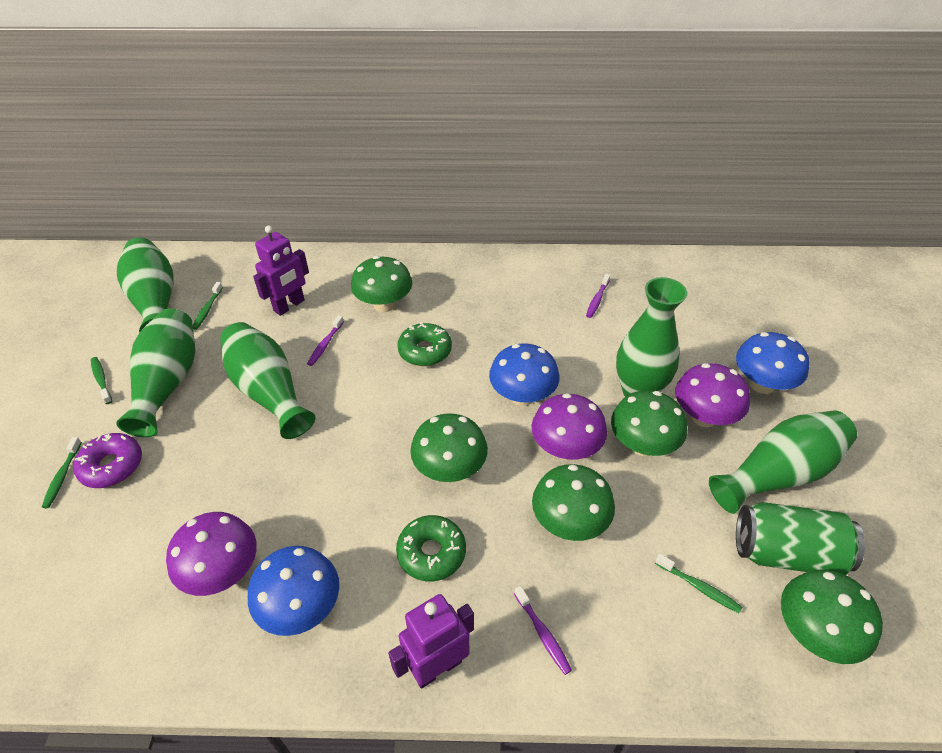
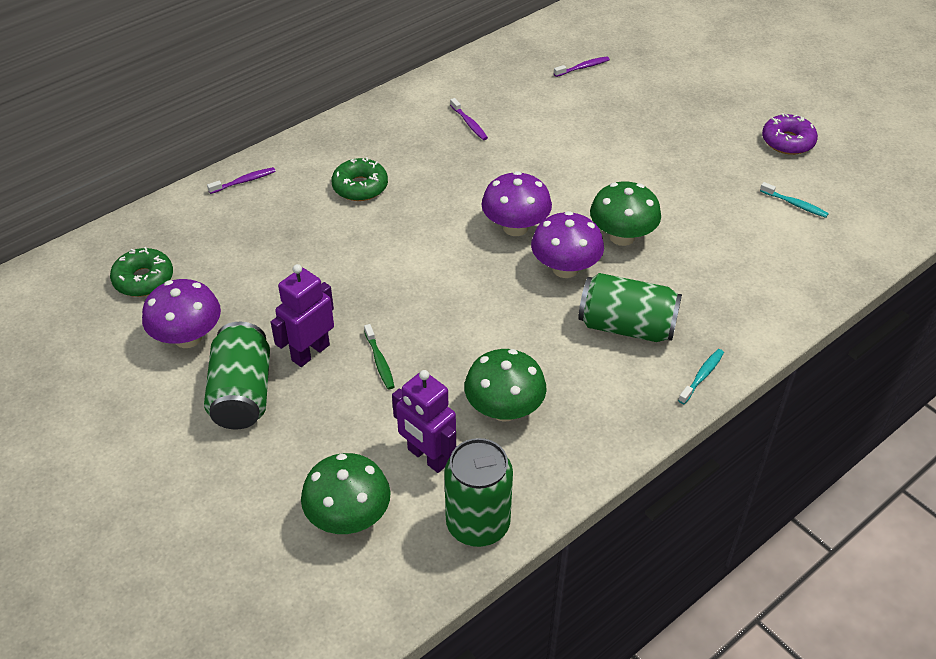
blue mushroom: 3 -> 0
green can: 1 -> 3
green mushroom: 5 -> 3
green toothbrush: 4 -> 1
green vase: 5 -> 0
turquoise toothbrush: 0 -> 2

